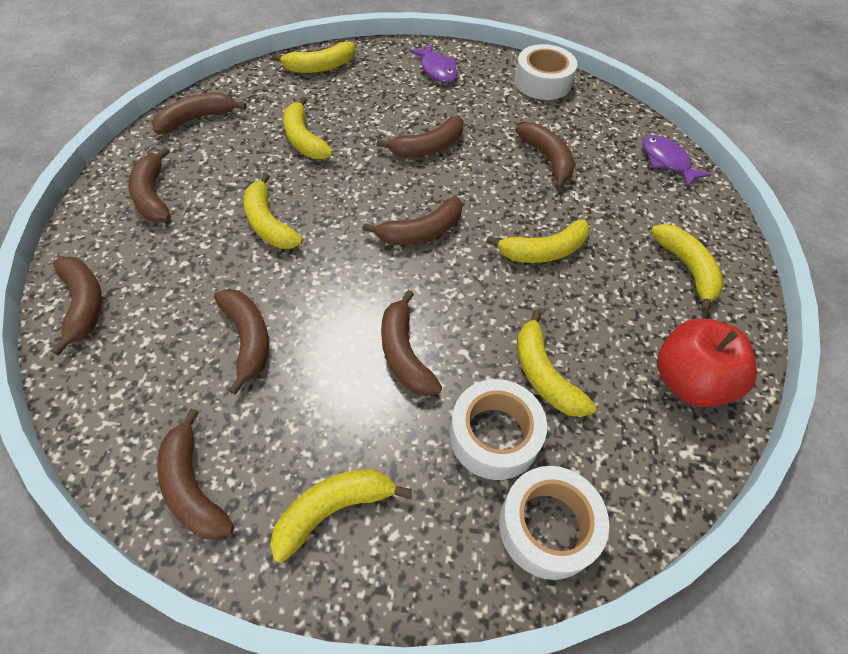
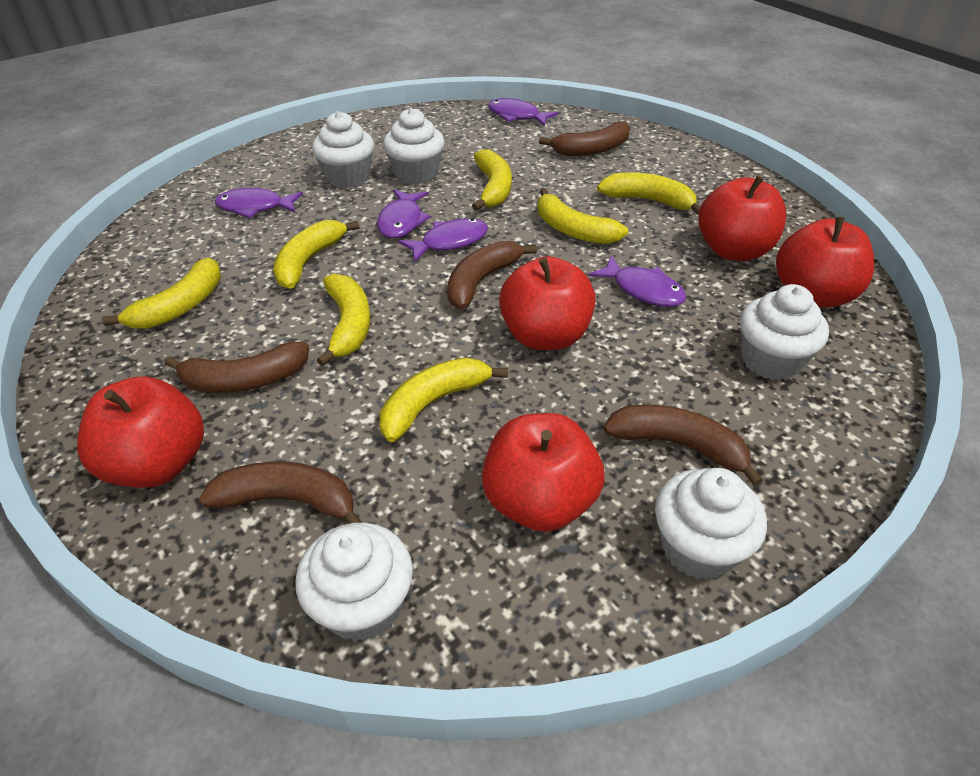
brown banana: 9 -> 5
purple fish: 2 -> 5
red apple: 1 -> 5
white cupcake: 0 -> 5
white tape: 3 -> 0

